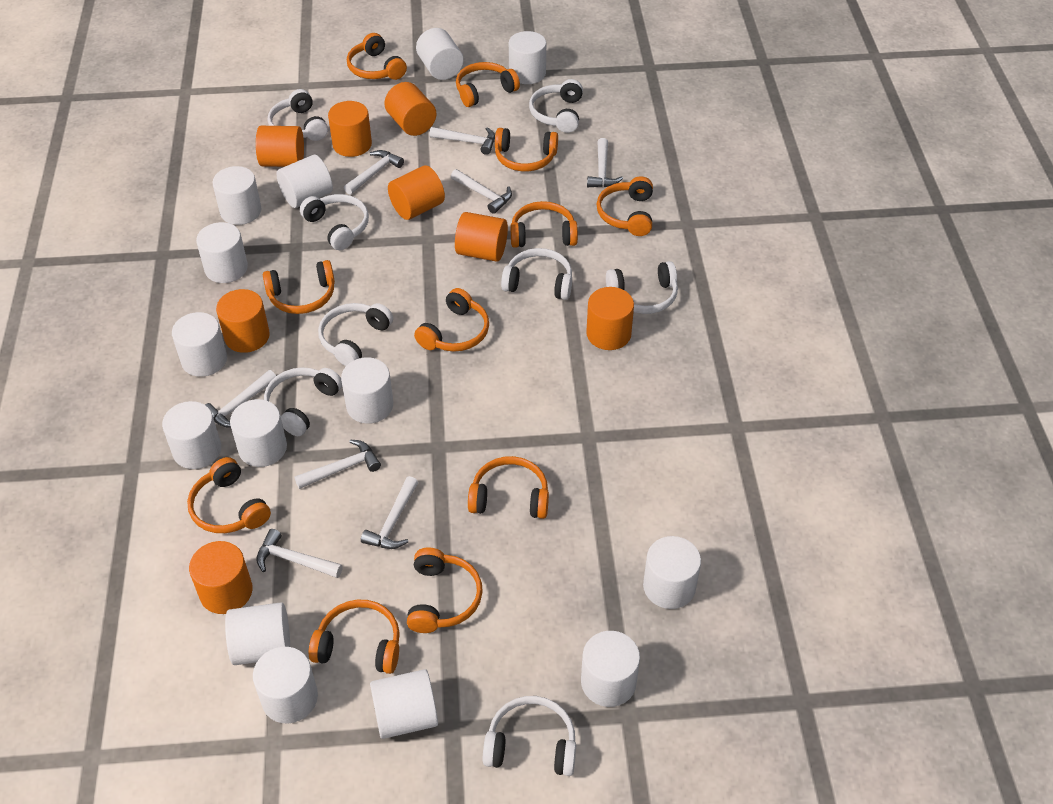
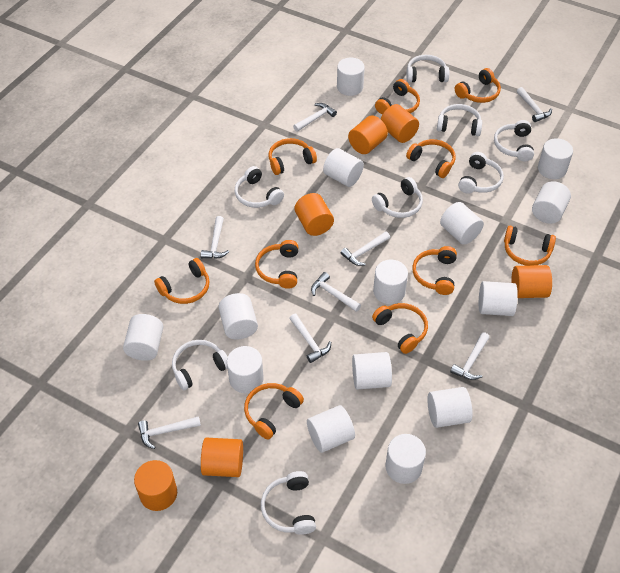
orange cylinder: 8 -> 6
orange headphones: 11 -> 10

